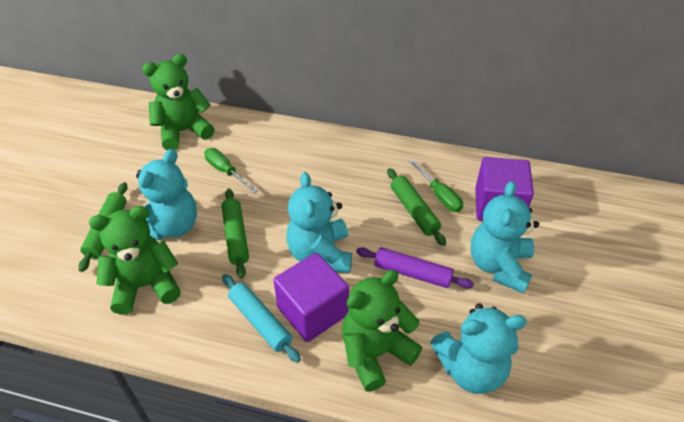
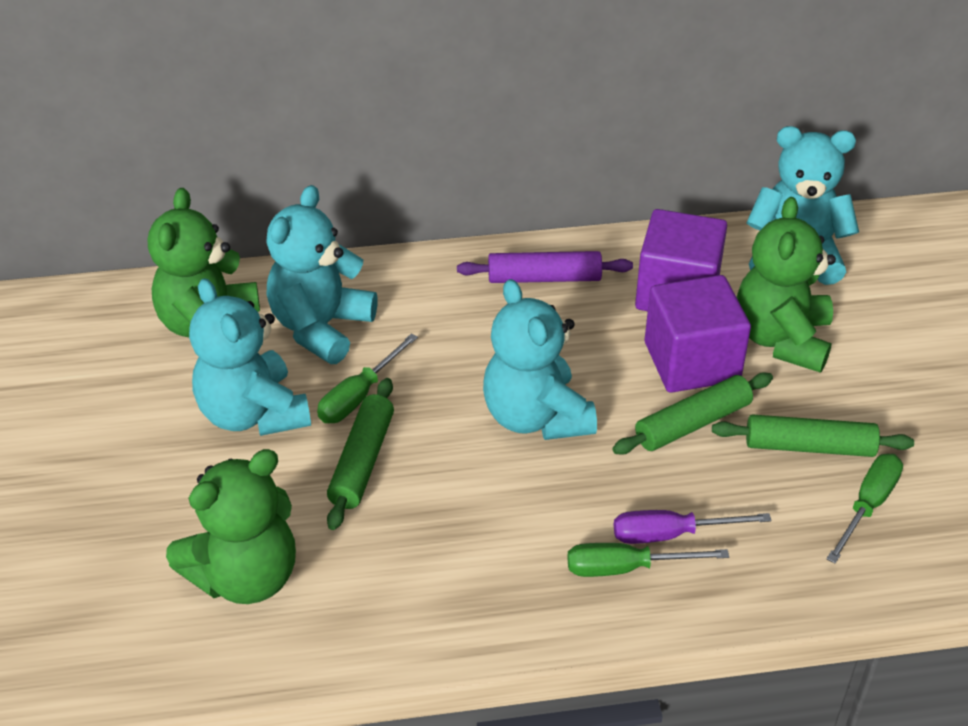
green screwdriver: 2 -> 3
purple screwdriver: 0 -> 1
turquoise rolling pin: 1 -> 0

